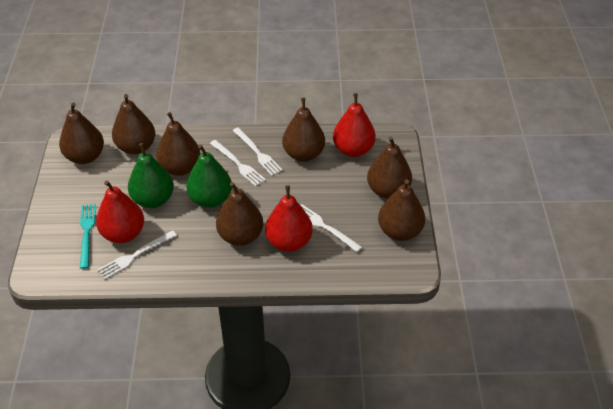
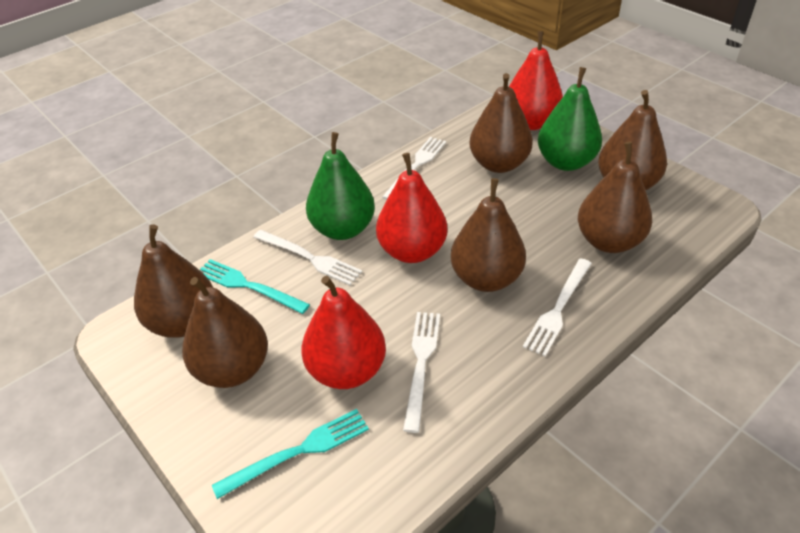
brown pear: 7 -> 6
turquoise fork: 1 -> 2

